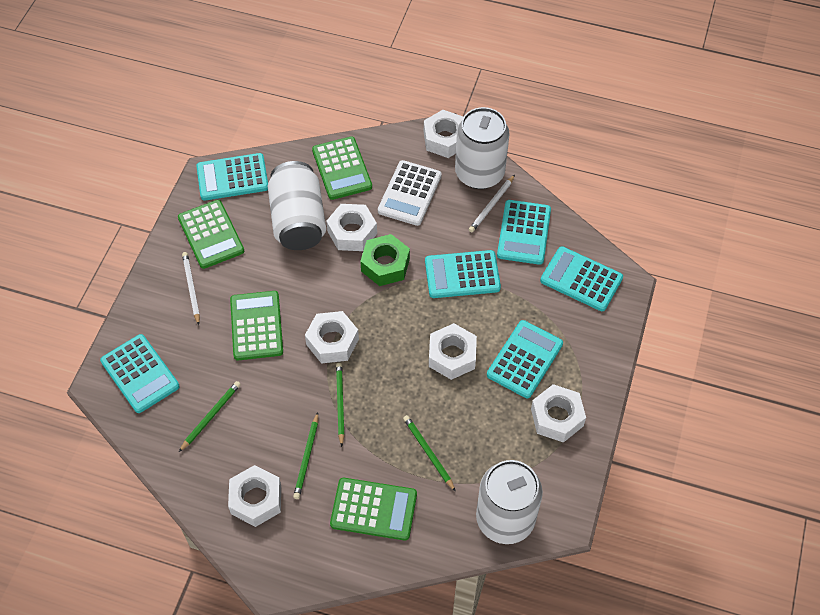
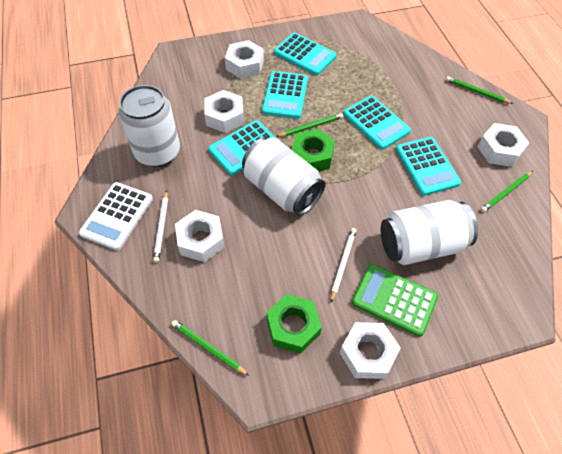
green calculator: 4 -> 1
green nut: 1 -> 2
turquoise calculator: 6 -> 5
white nut: 6 -> 5

